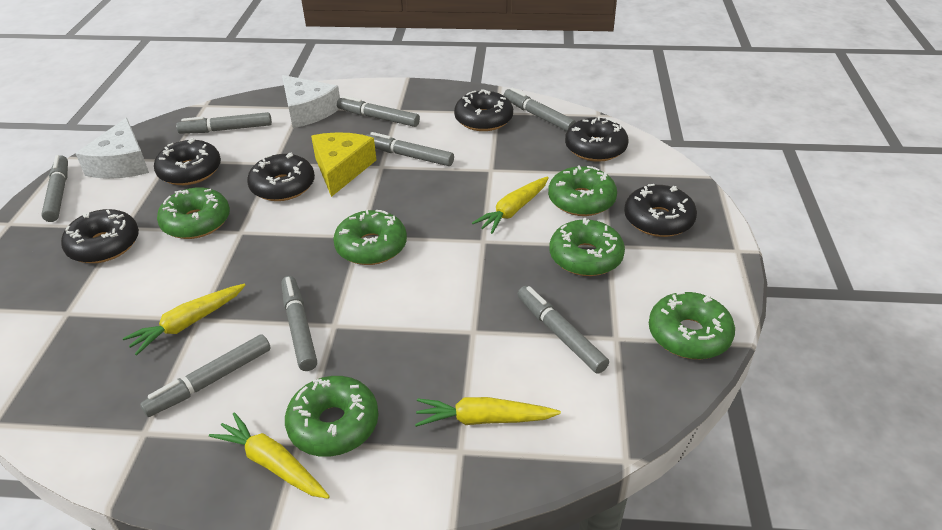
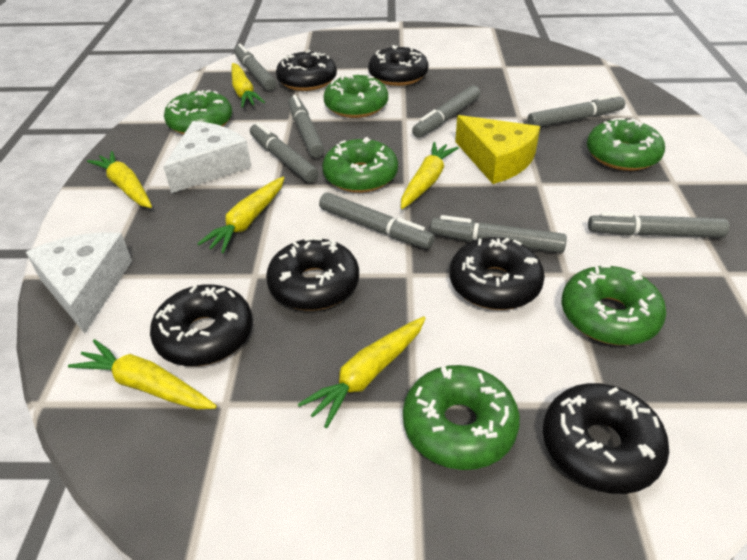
yellow carrot: 4 -> 6

